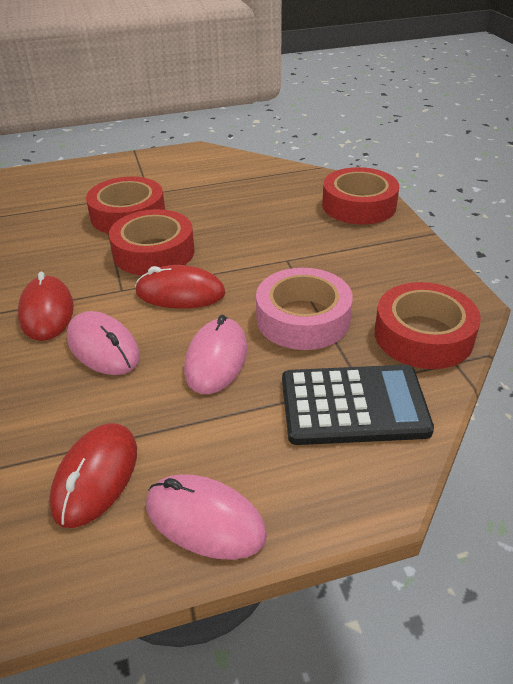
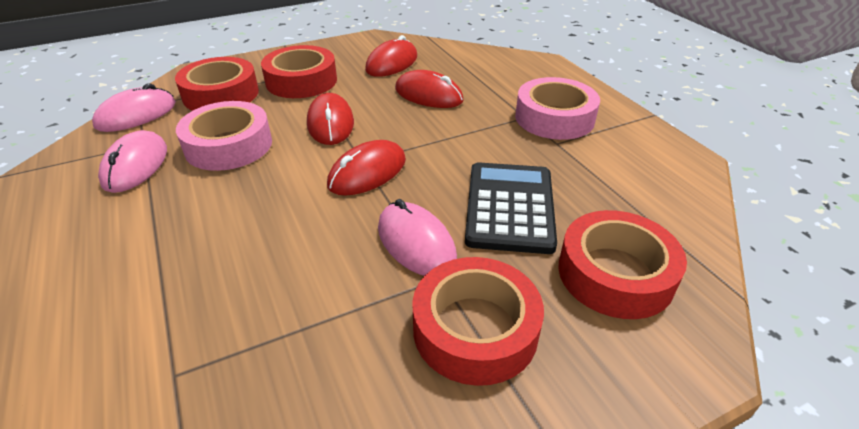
pink tape: 1 -> 2
red mouse: 3 -> 4

